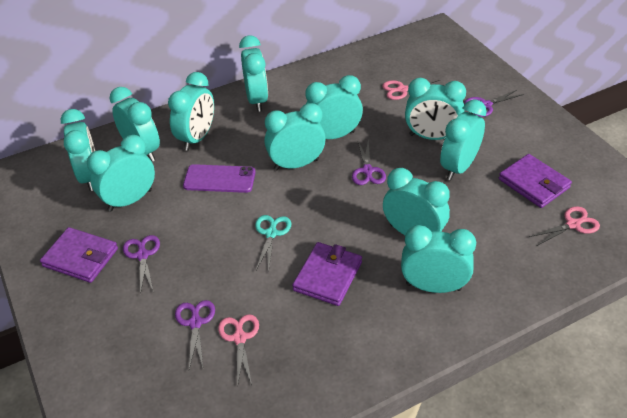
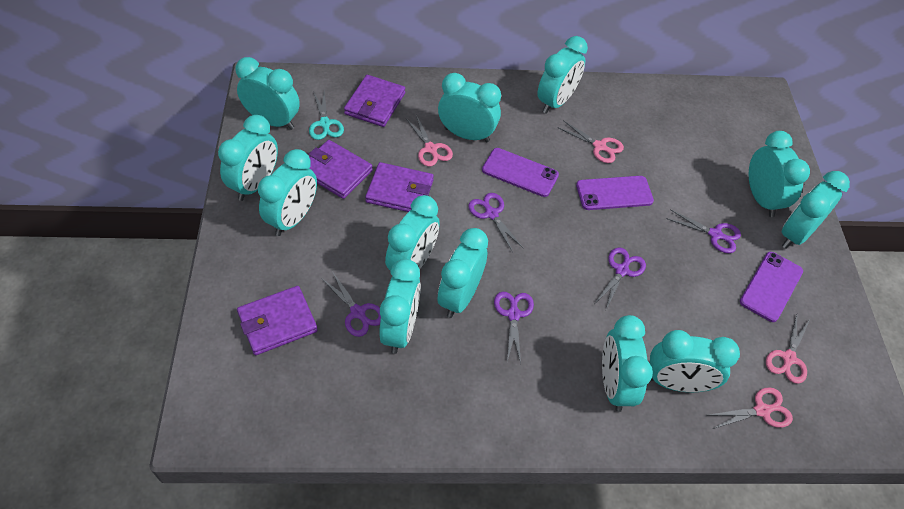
pink scissors: 3 -> 4
purple phone: 1 -> 3
purple scissors: 4 -> 5
purple wallet: 3 -> 4
turquoise clock: 11 -> 12

